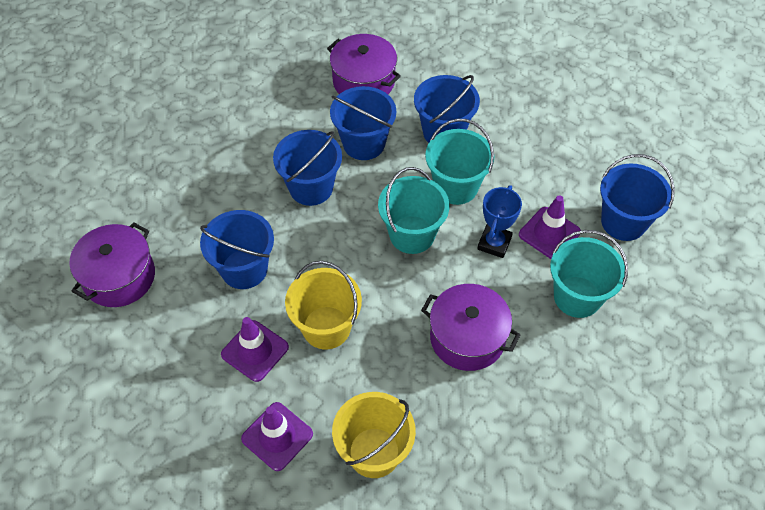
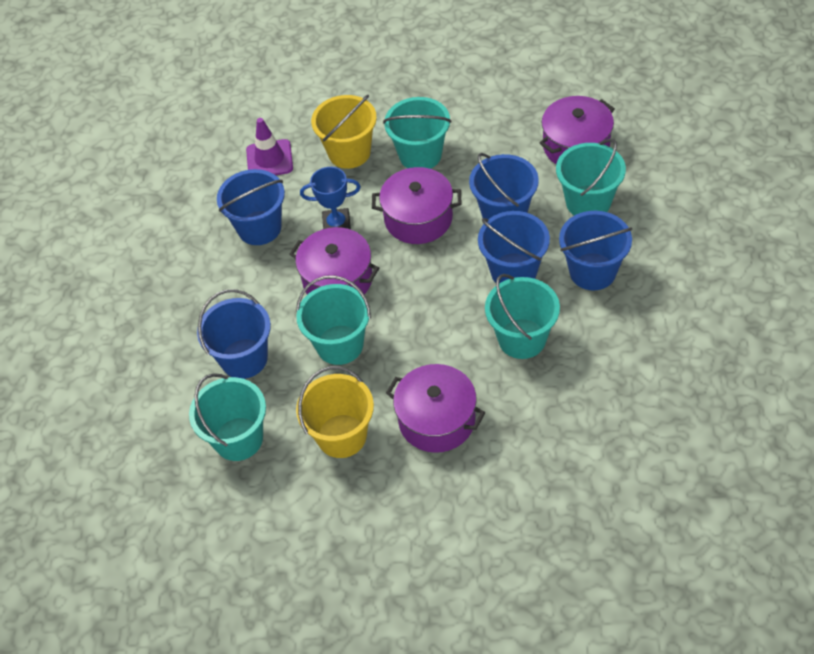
purple pot: 3 -> 4
purple traffic cone: 3 -> 1
turquoise bucket: 3 -> 5

